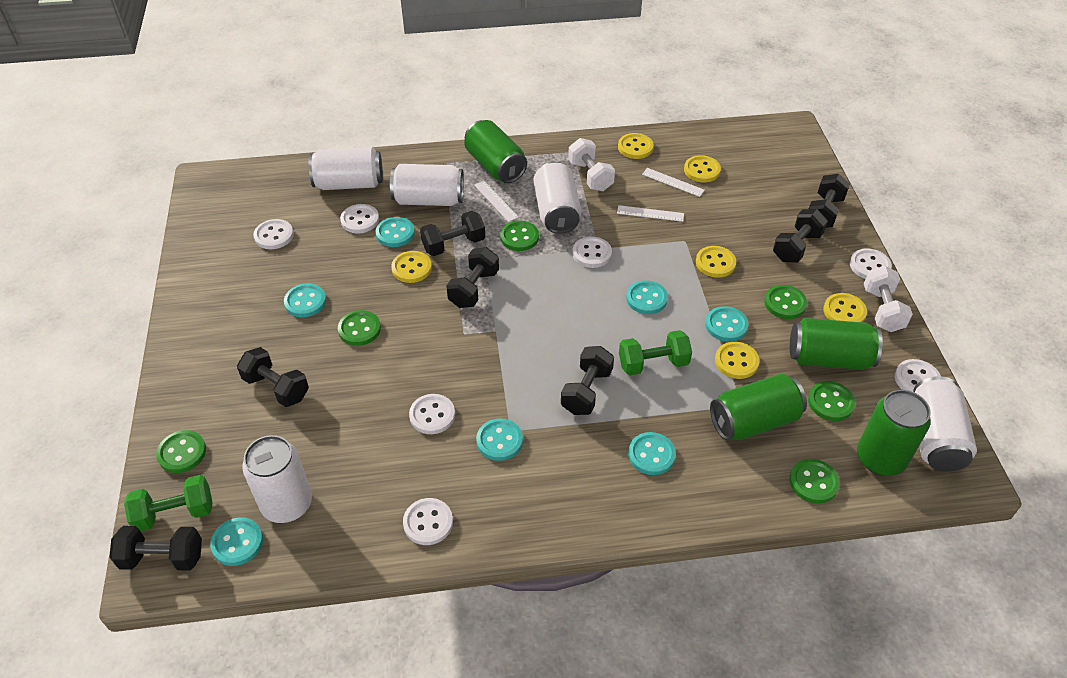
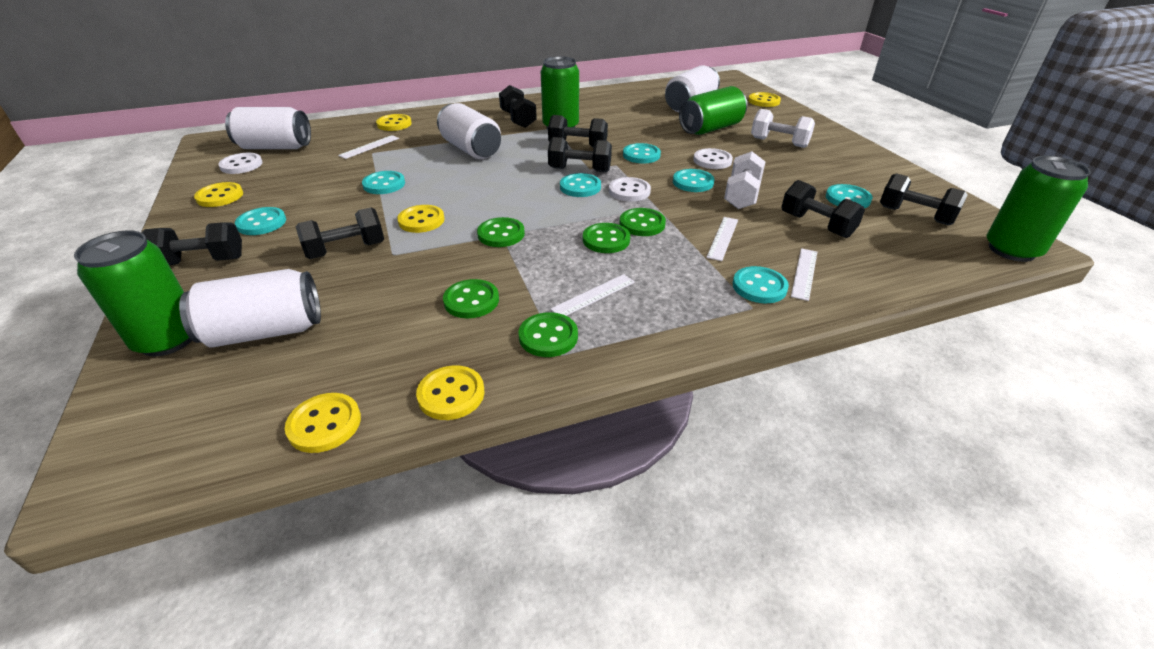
green button: 6 -> 5
green dumbbell: 2 -> 0
white button: 7 -> 3
white can: 5 -> 4
white ruler: 3 -> 4

